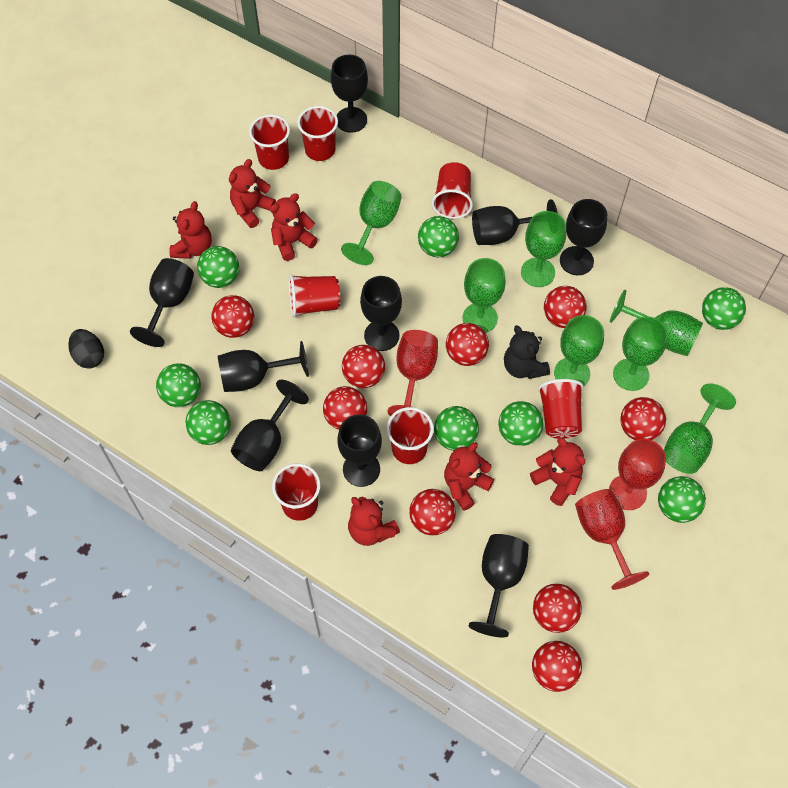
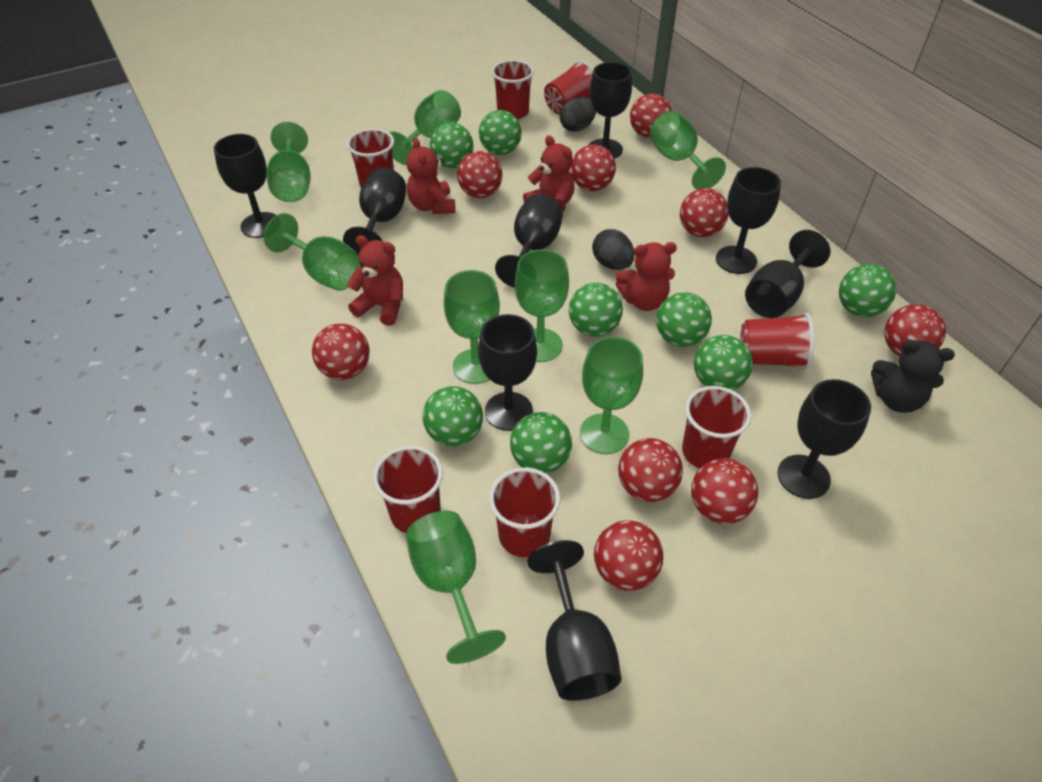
black egg: 1 -> 2
green goblet: 7 -> 8
red goblet: 3 -> 0
red teddy bear: 6 -> 4

